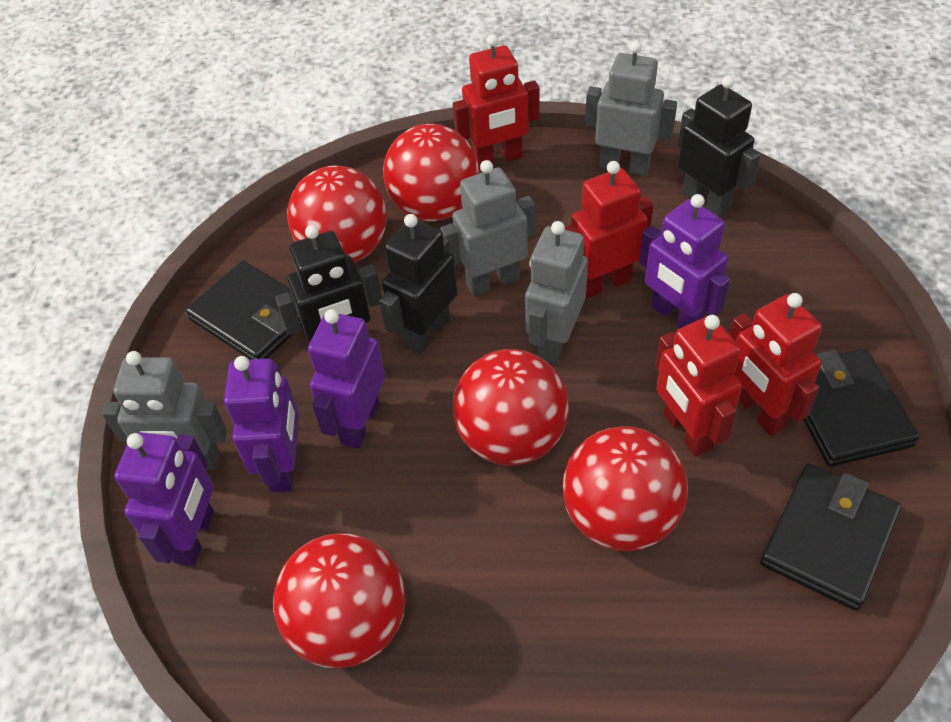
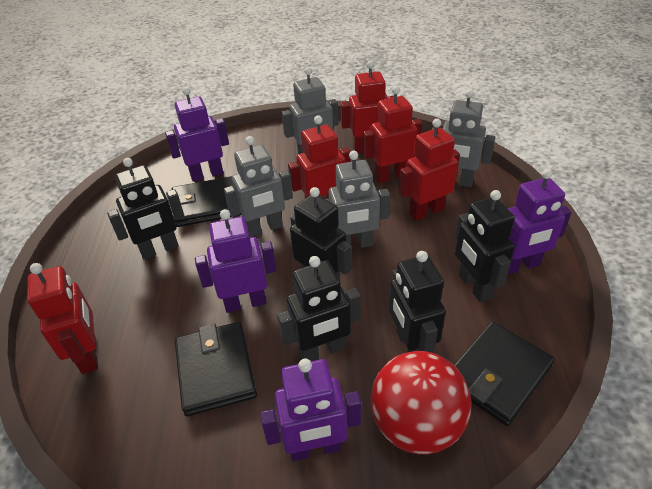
black robot: 3 -> 5
red ball: 5 -> 1
red robot: 4 -> 5

